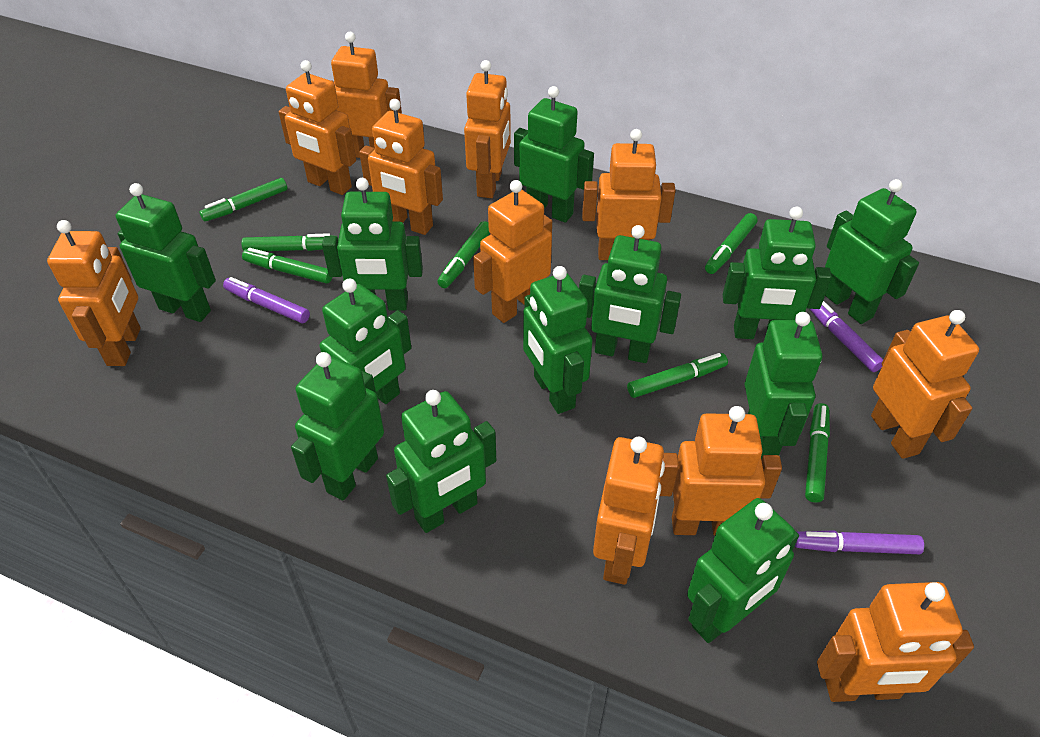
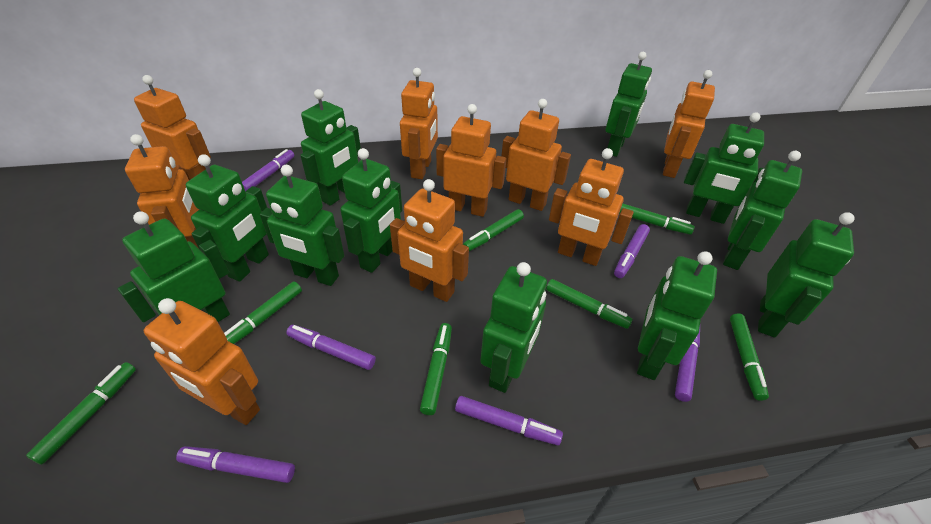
green robot: 12 -> 11
orange robot: 11 -> 9
purple marker: 3 -> 6

